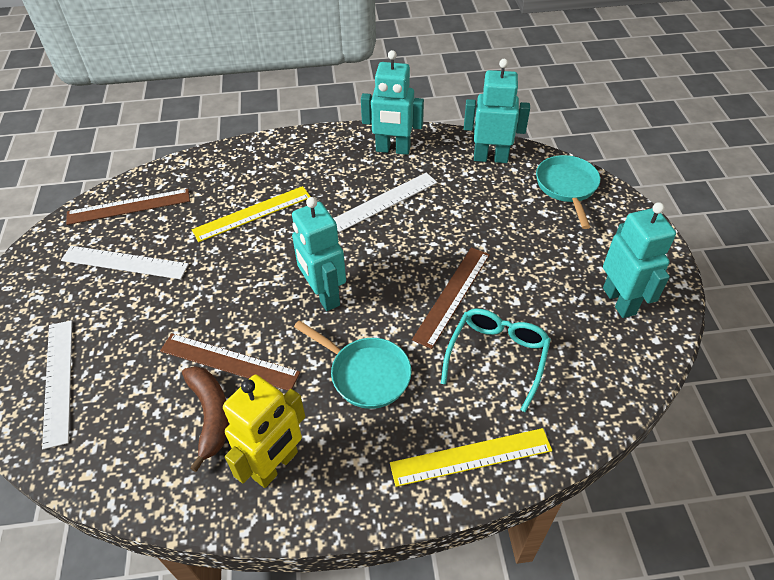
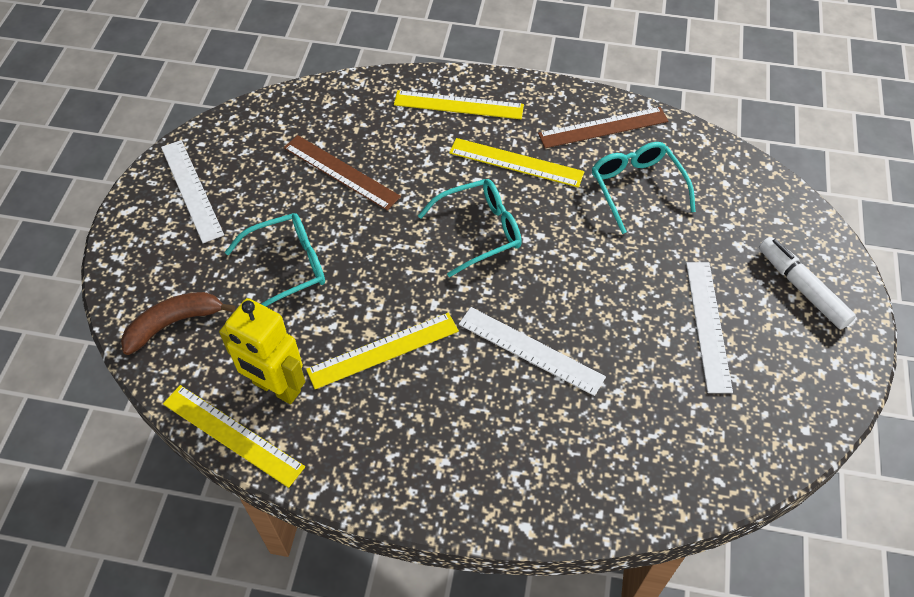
brown ruler: 3 -> 2
turquoise glasses: 1 -> 3
turquoise pan: 2 -> 0
turquoise robot: 4 -> 0
white marker: 0 -> 1
yellow ruler: 2 -> 4

